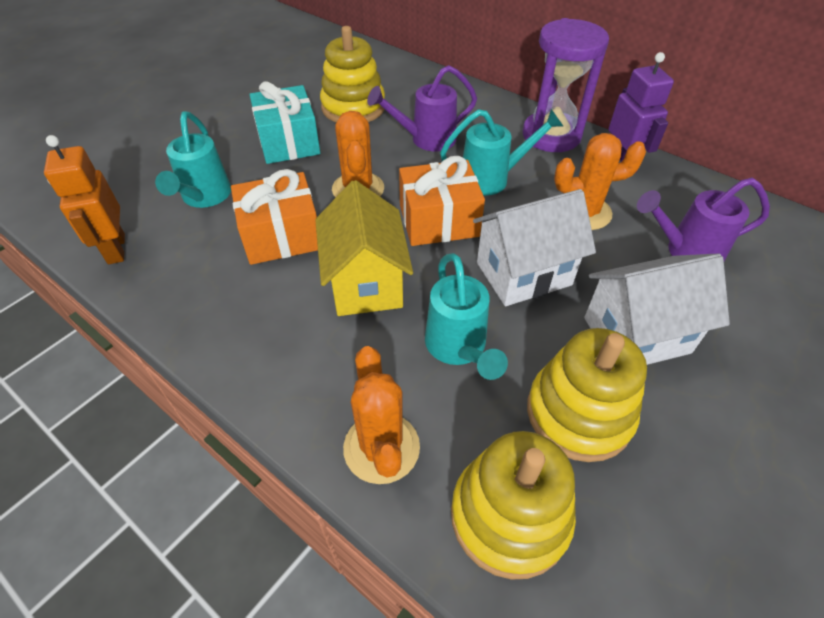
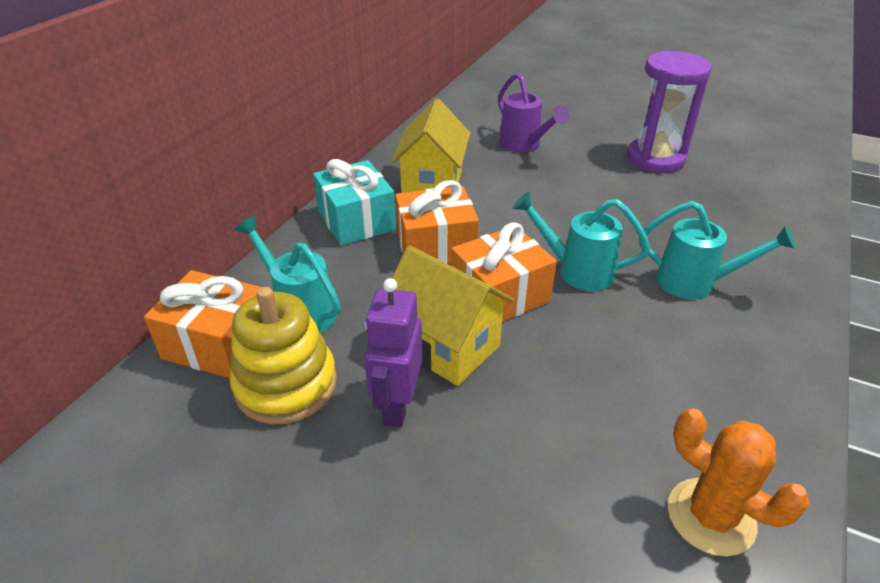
orange cactus: 3 -> 1
orange gift: 2 -> 3
orange robot: 1 -> 0
purple watering can: 2 -> 1
white house: 2 -> 0
yellow house: 1 -> 2
yellow stacking toy: 3 -> 1

